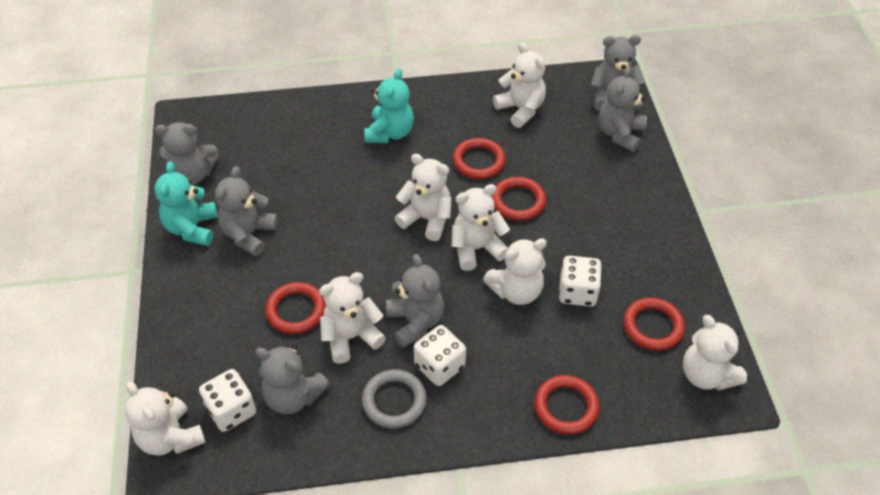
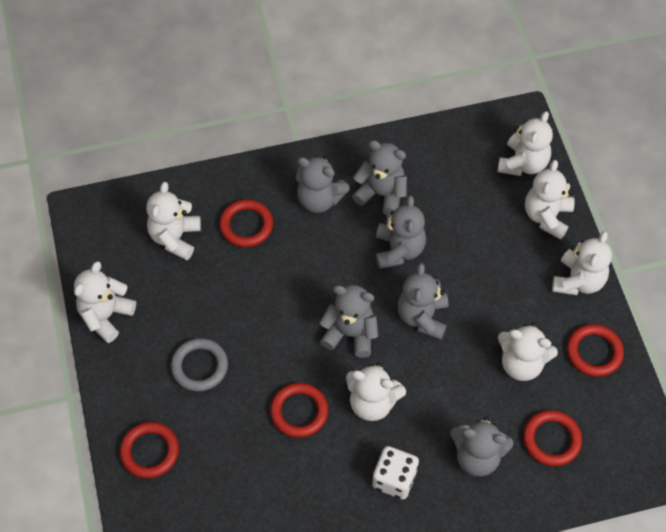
turquoise teddy bear: 2 -> 0
white dice: 3 -> 1

